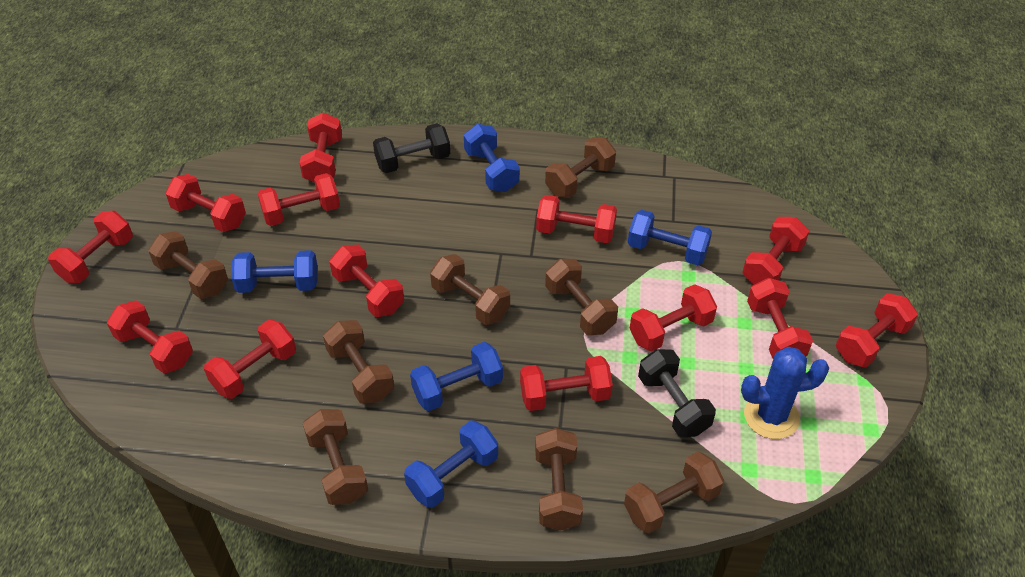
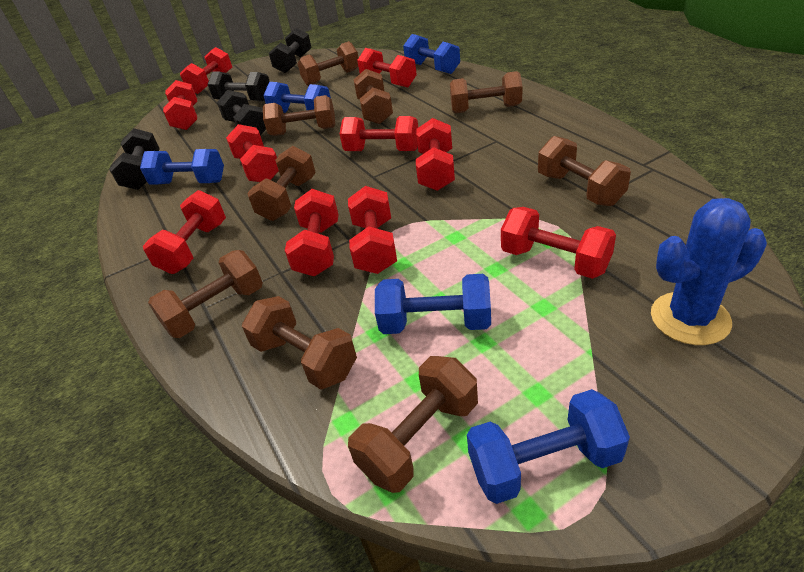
black dumbbell: 2 -> 4
brown dumbbell: 8 -> 9
red dumbbell: 13 -> 10

